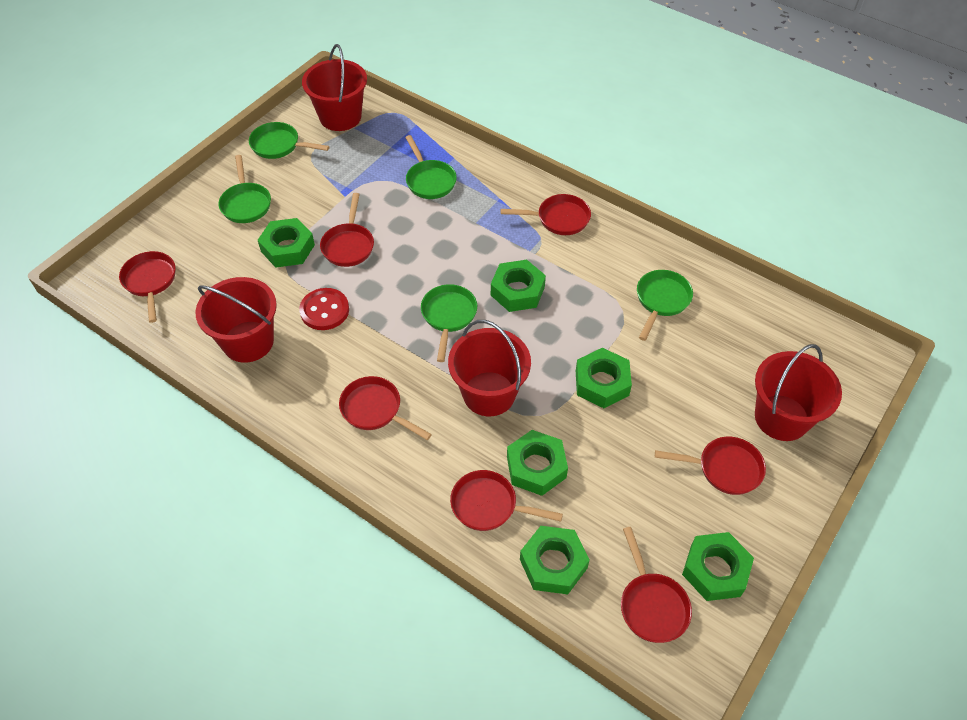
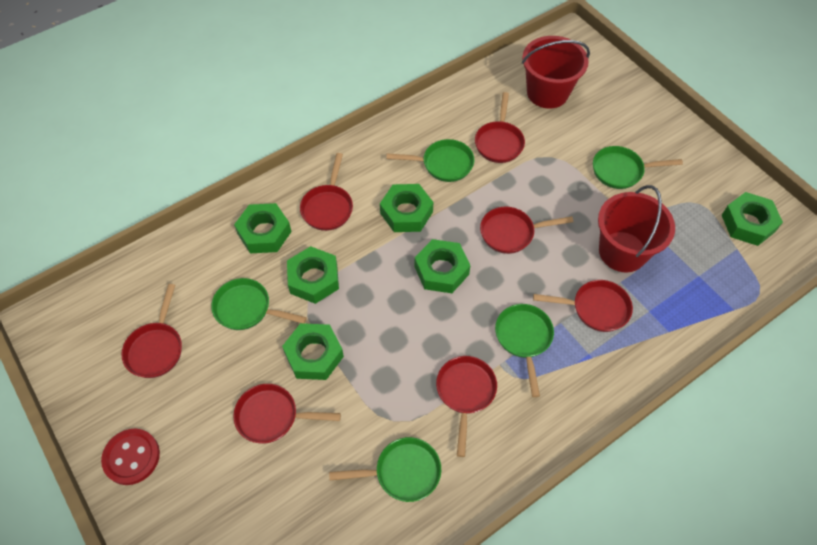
red bucket: 4 -> 2

